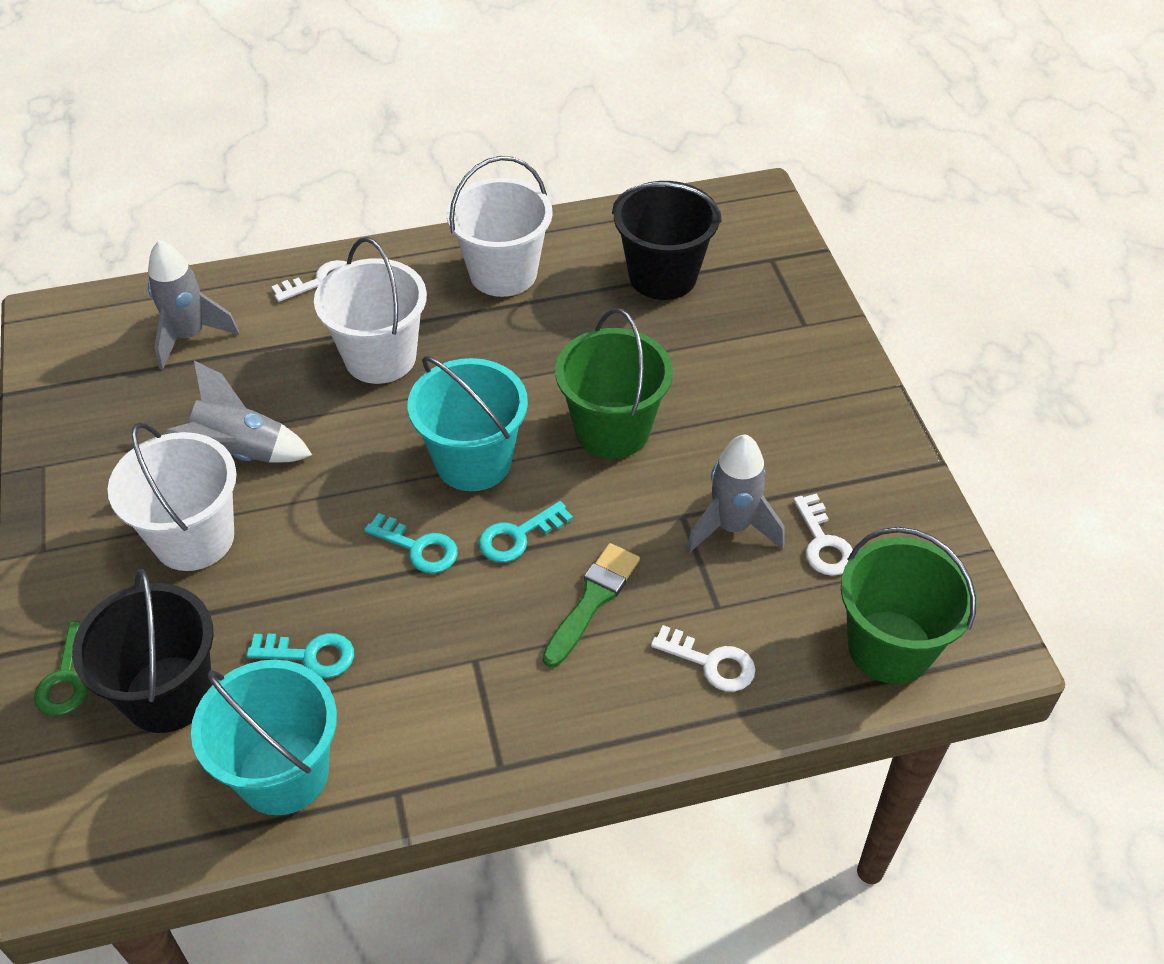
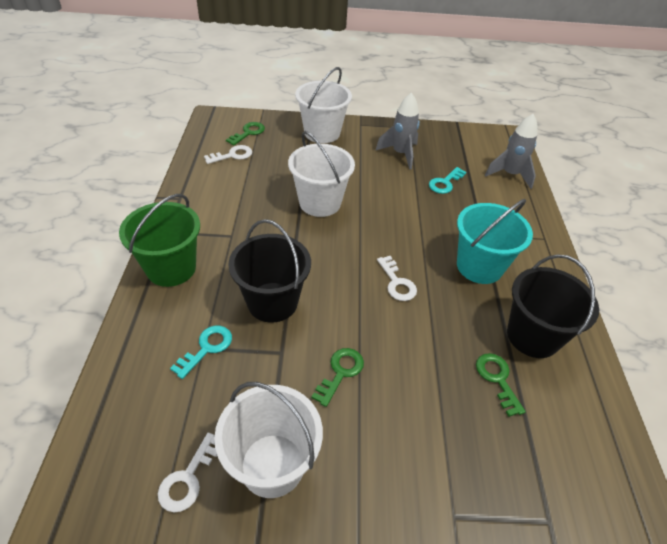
green brush: 1 -> 0
green bucket: 2 -> 1
green key: 1 -> 3
grey rocket: 3 -> 2
turquoise bucket: 2 -> 1
turquoise key: 3 -> 2

